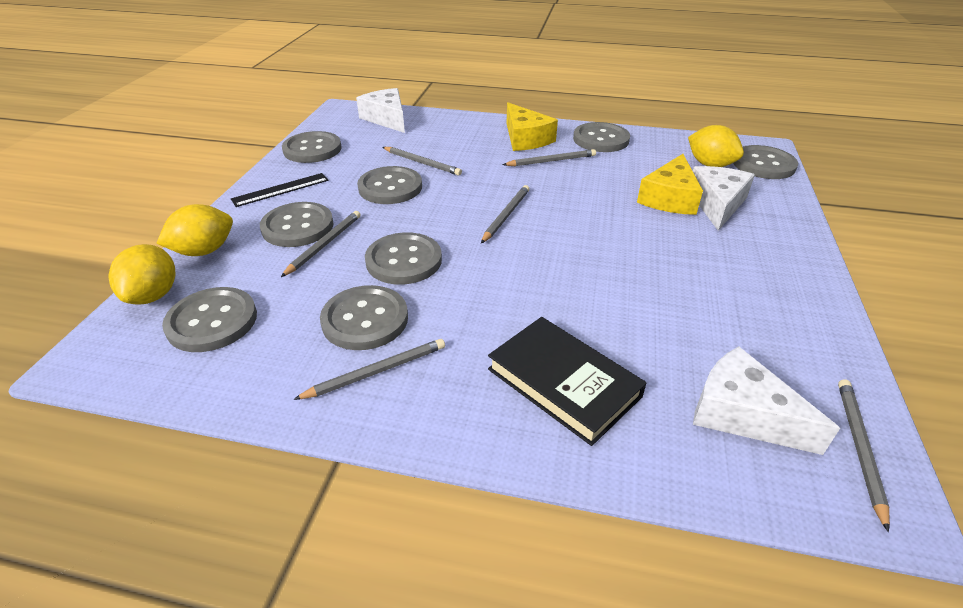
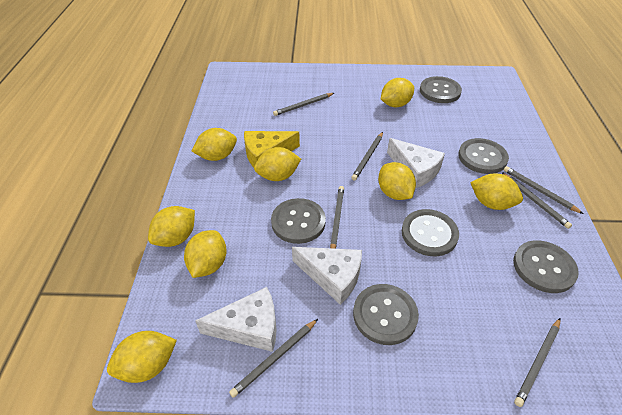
black book: 1 -> 0
black ruler: 1 -> 0
grey button: 8 -> 6
grey pencil: 6 -> 7
yellow cheese: 2 -> 1
yellow lemon: 3 -> 8

